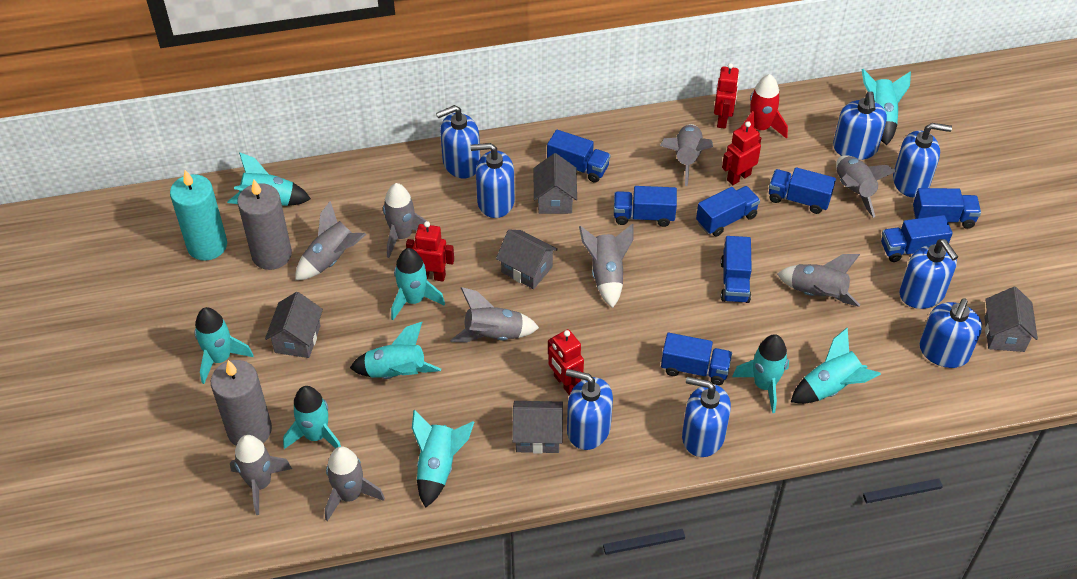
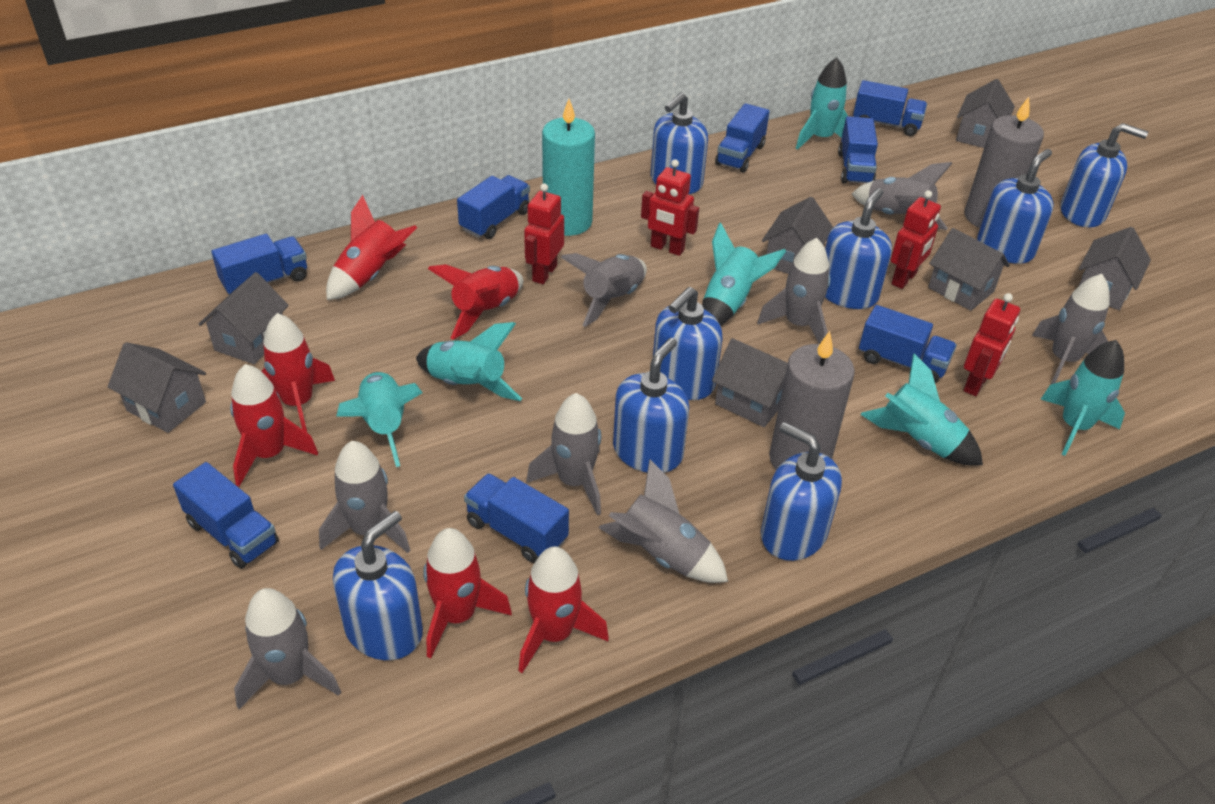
grey house: 5 -> 7
grey rocket: 9 -> 8
red rocket: 1 -> 6
turquoise rocket: 9 -> 6

